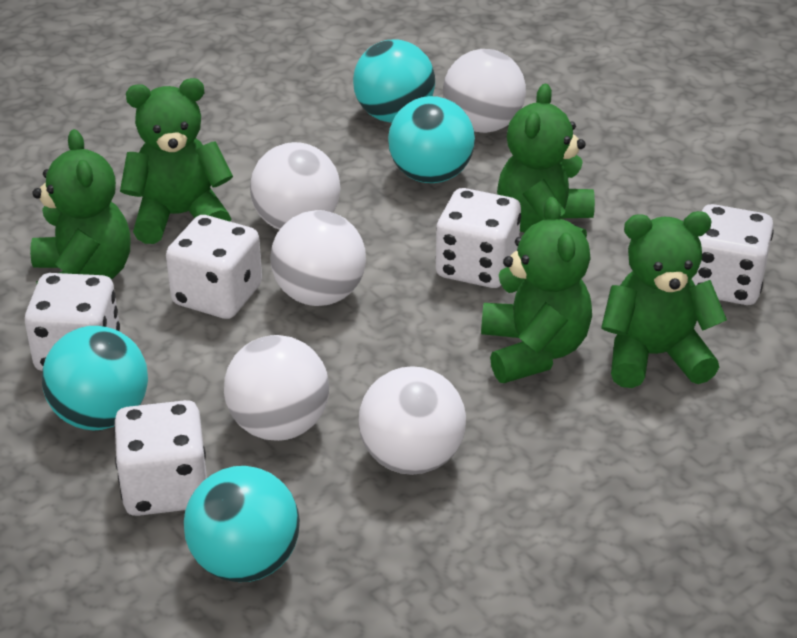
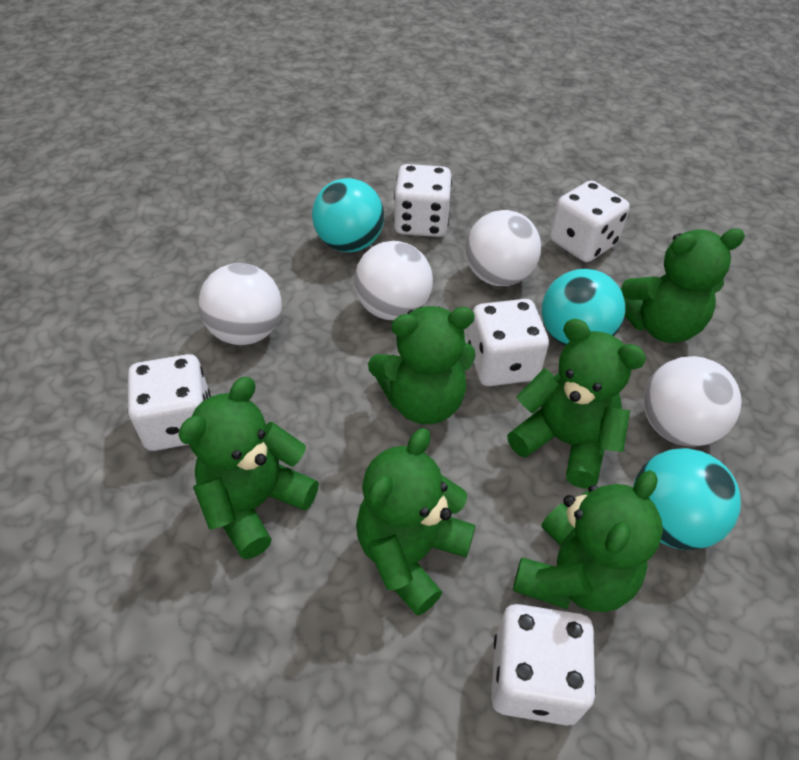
green teddy bear: 5 -> 6
turquoise ball: 4 -> 3
white ball: 5 -> 4

